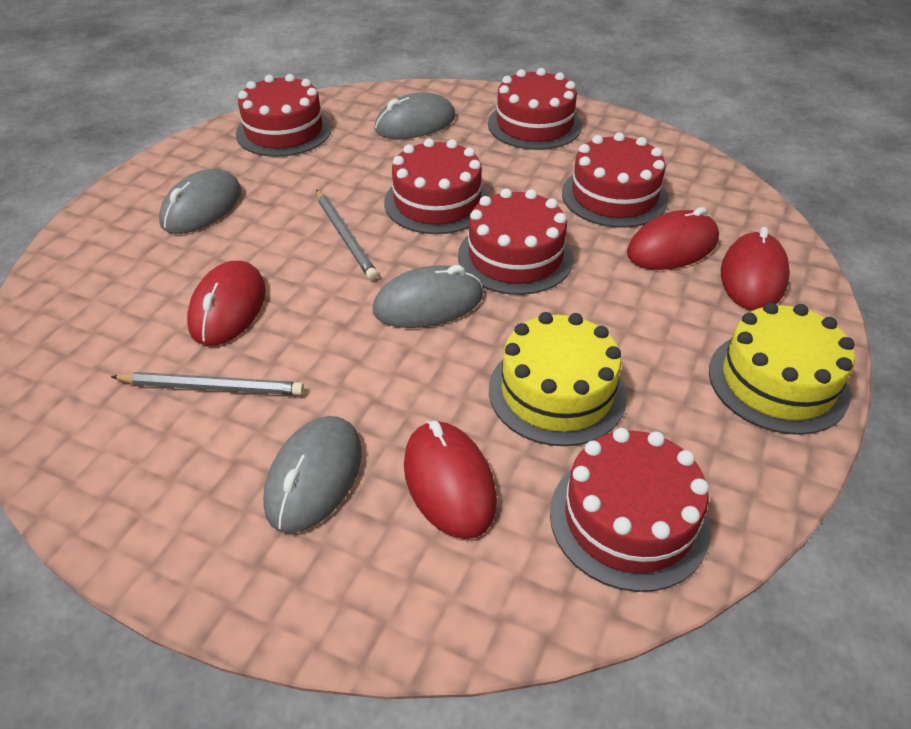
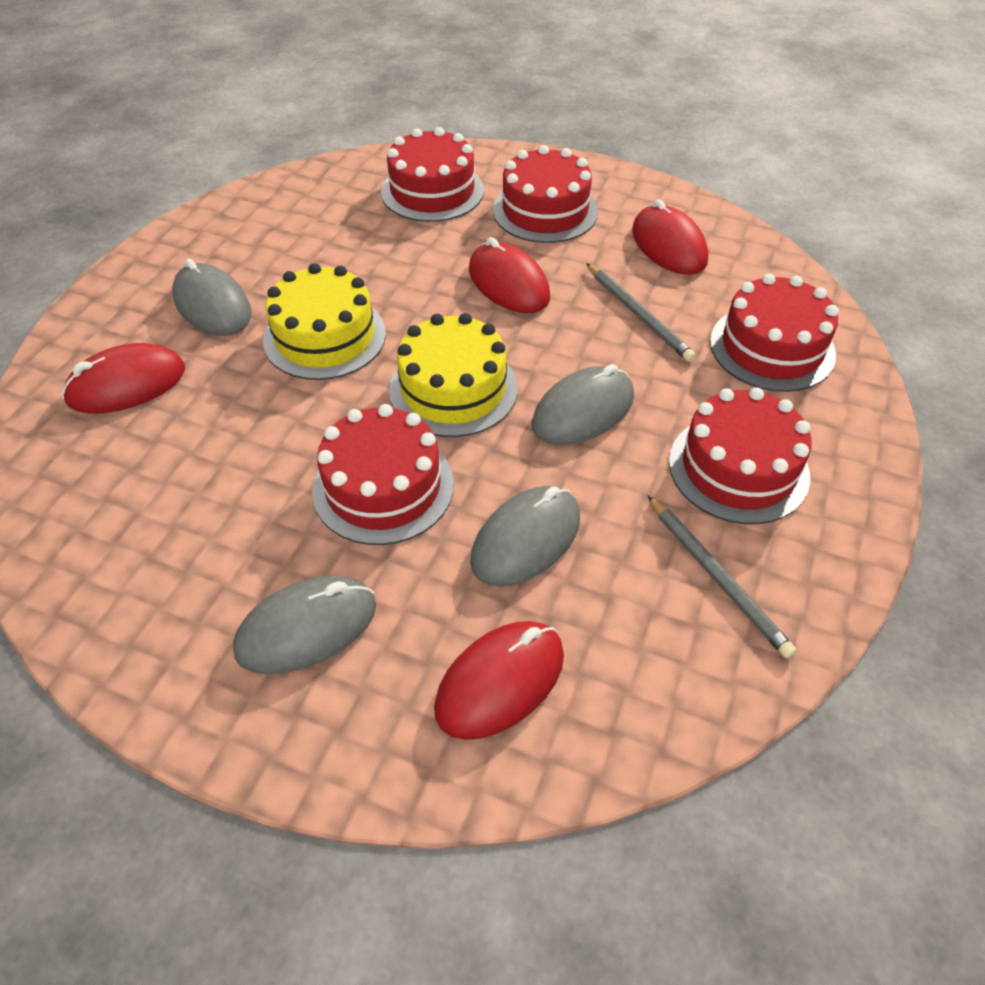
red cake: 6 -> 5

